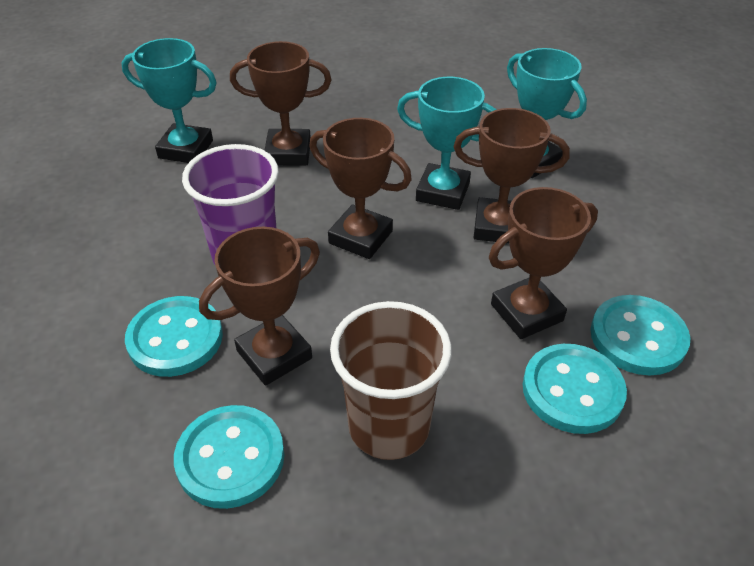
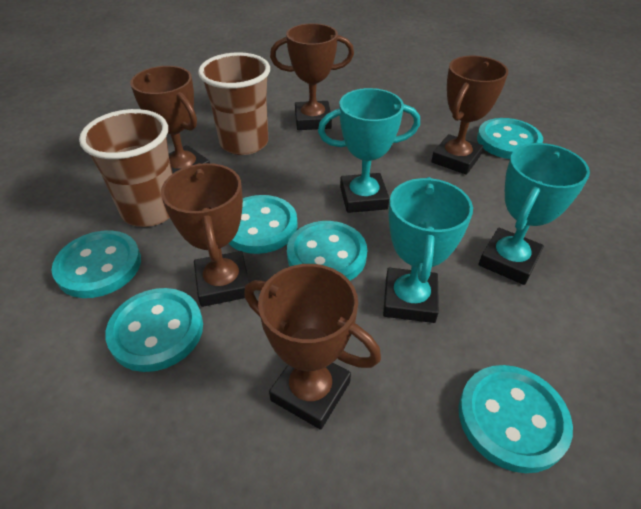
brown cup: 1 -> 2
purple cup: 1 -> 0
turquoise button: 4 -> 6

